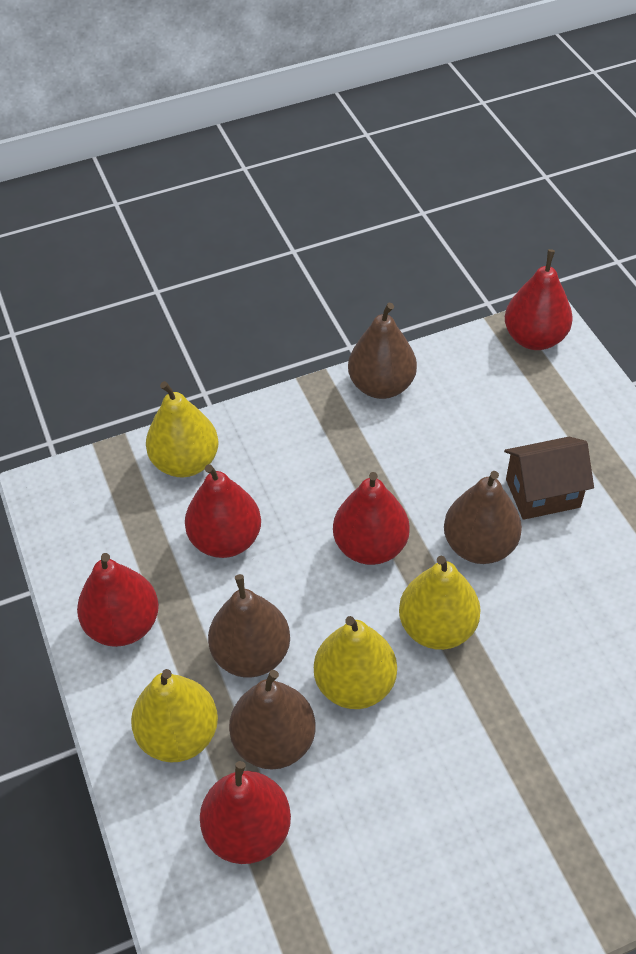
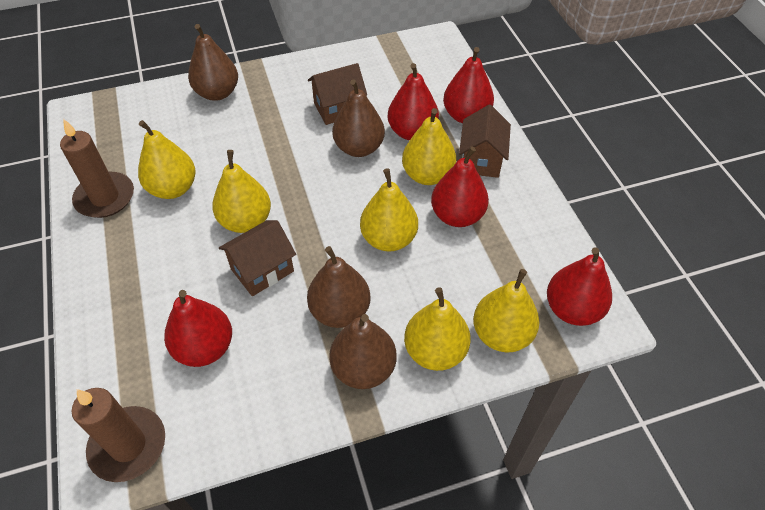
brown candle: 0 -> 2
brown house: 1 -> 3
yellow pear: 4 -> 6

